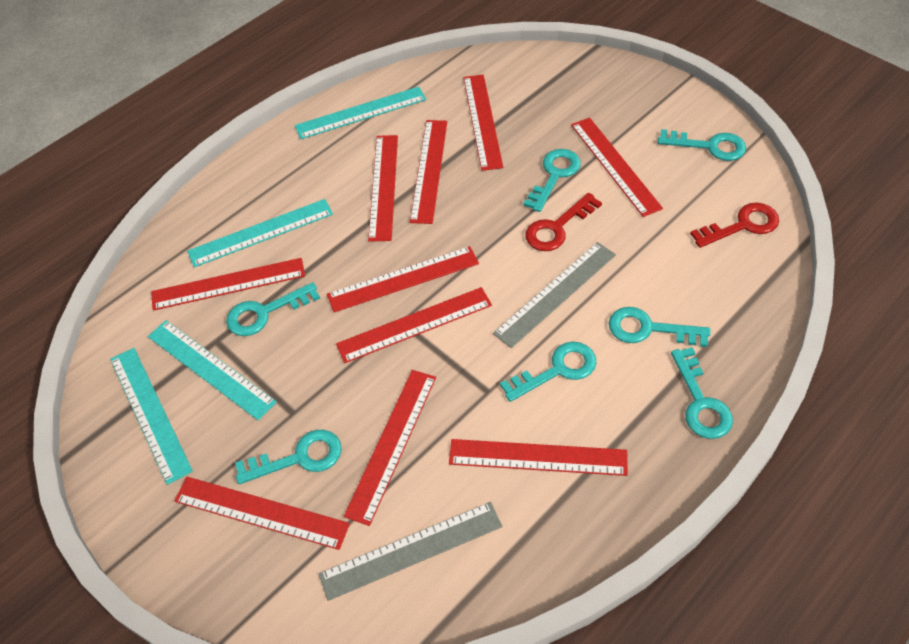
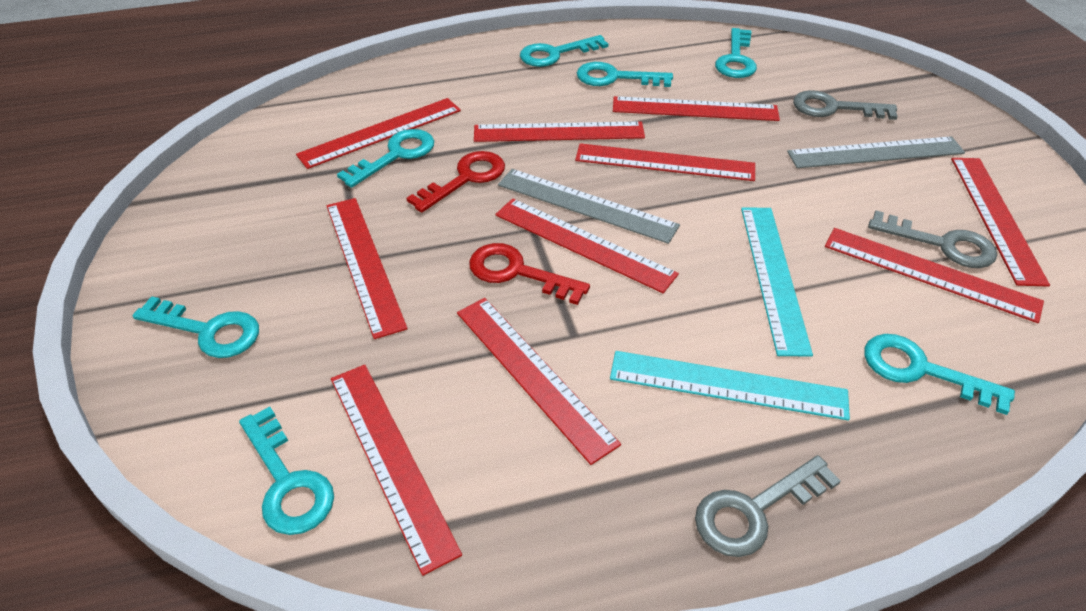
grey key: 0 -> 3
turquoise ruler: 4 -> 2

